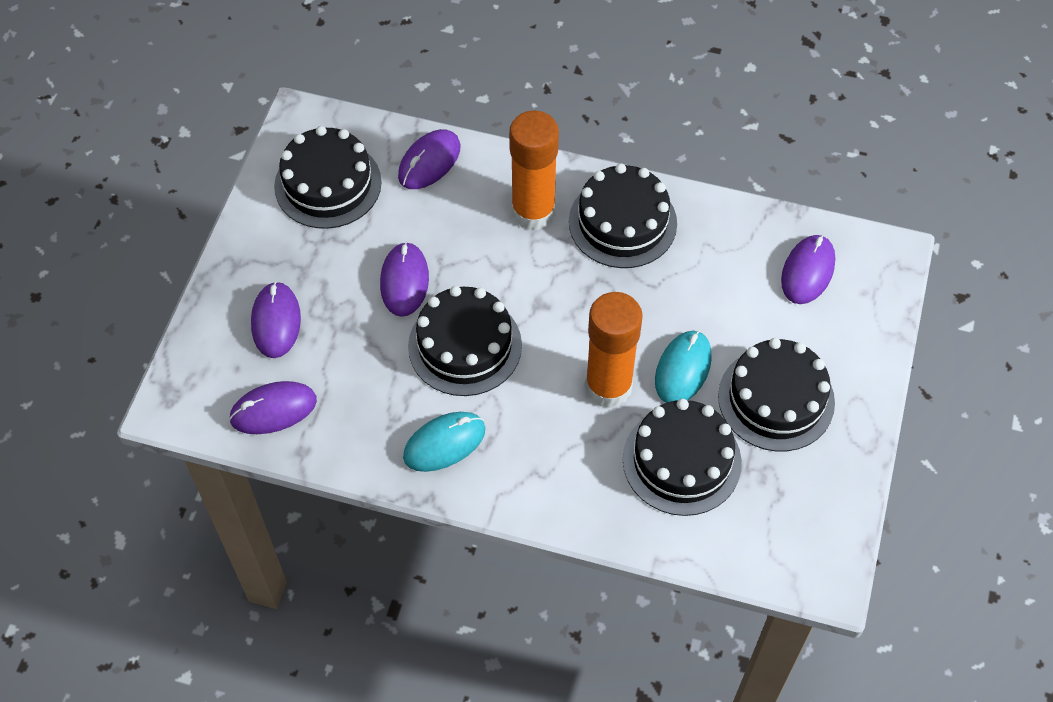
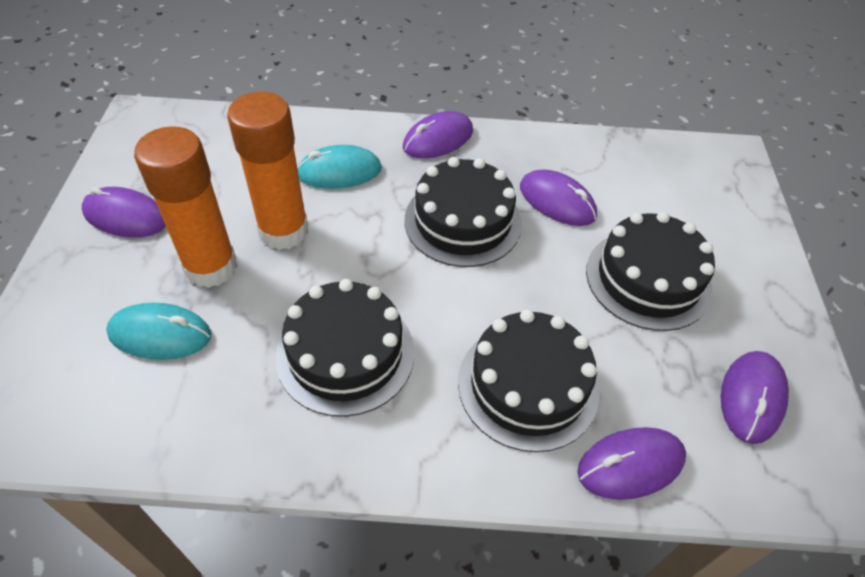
black cake: 5 -> 4

